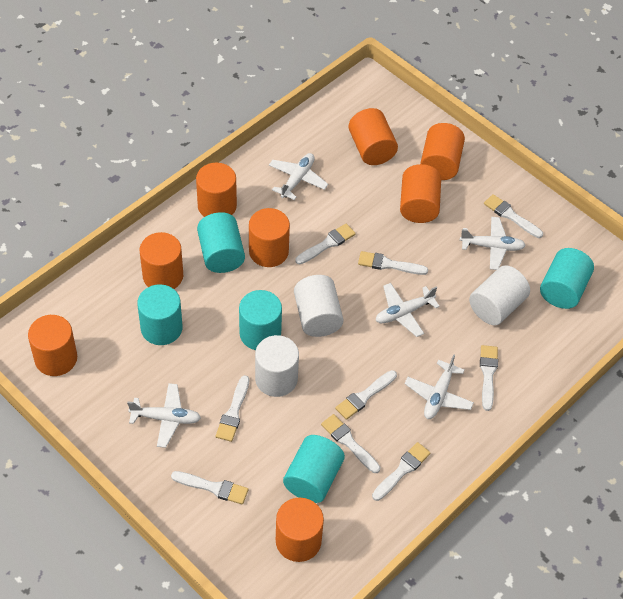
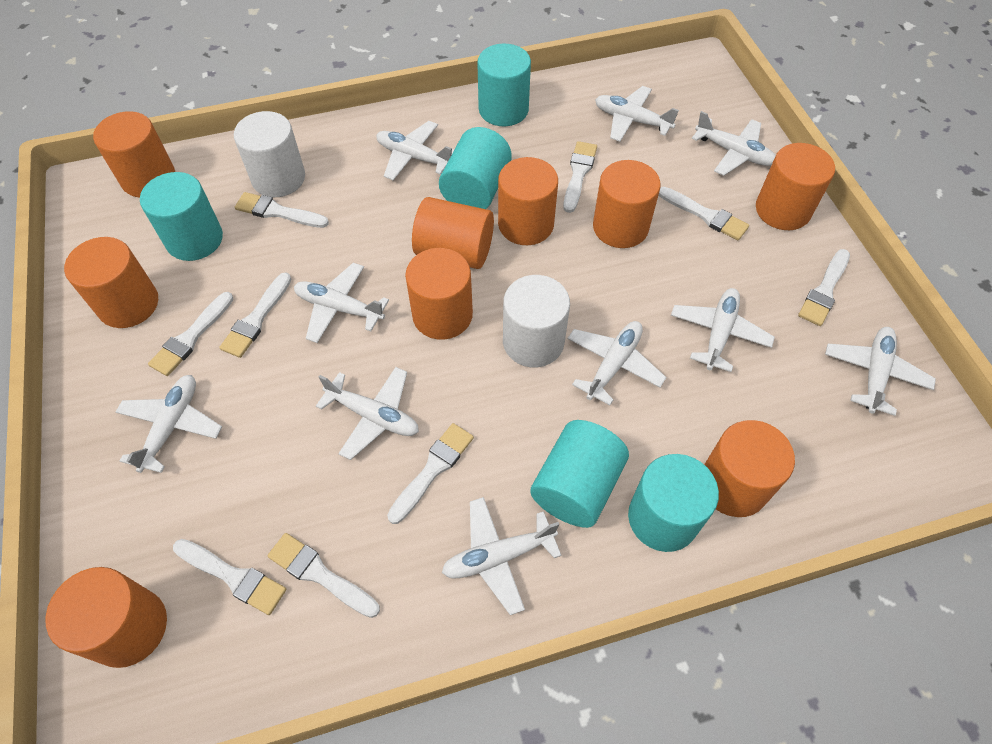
orange cylinder: 8 -> 9
white cylinder: 3 -> 2
white plane: 5 -> 10

